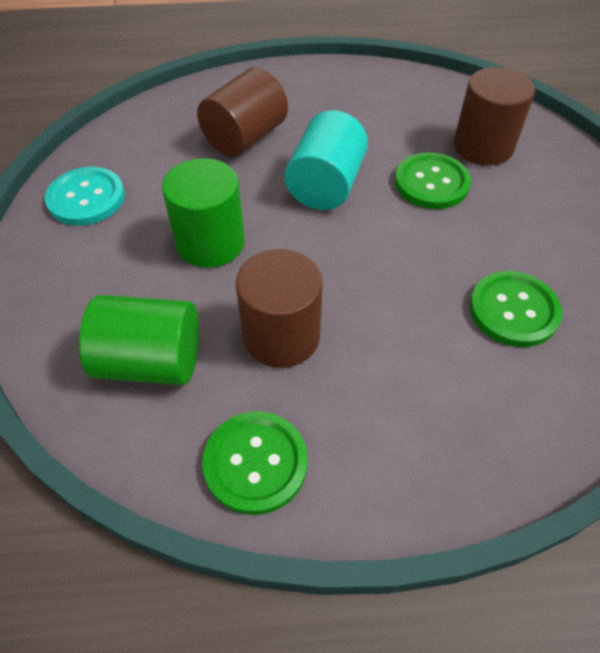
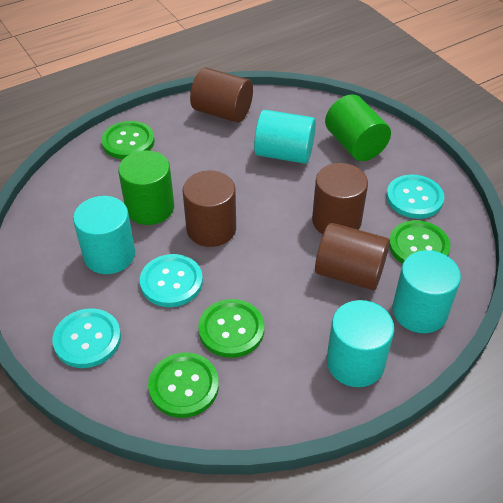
brown cylinder: 3 -> 4
green button: 3 -> 4
turquoise button: 1 -> 3
turquoise cylinder: 1 -> 4

